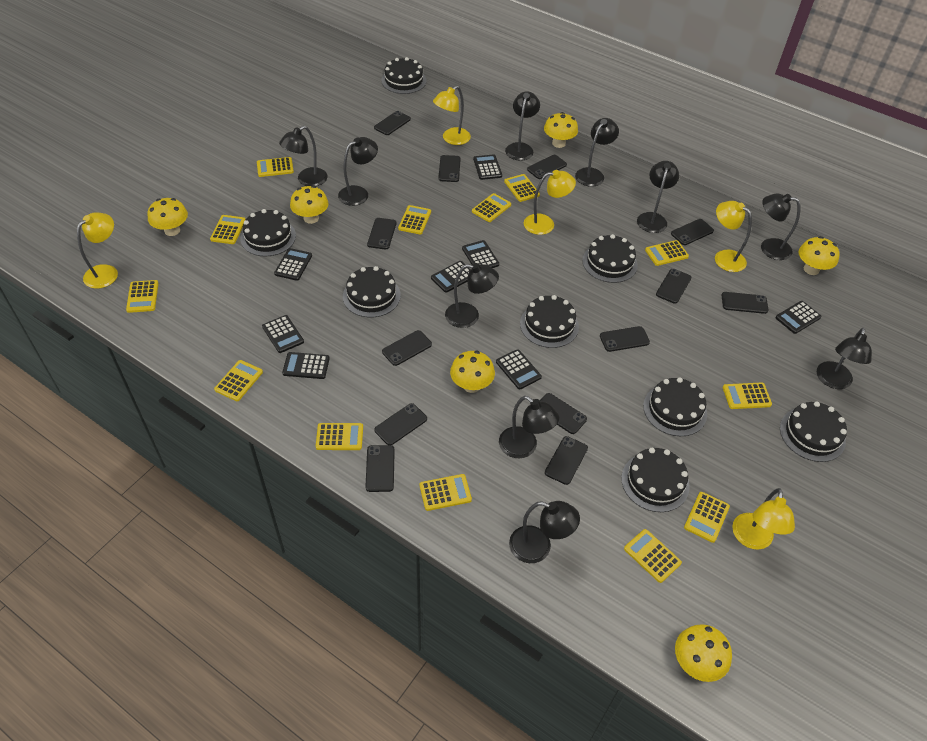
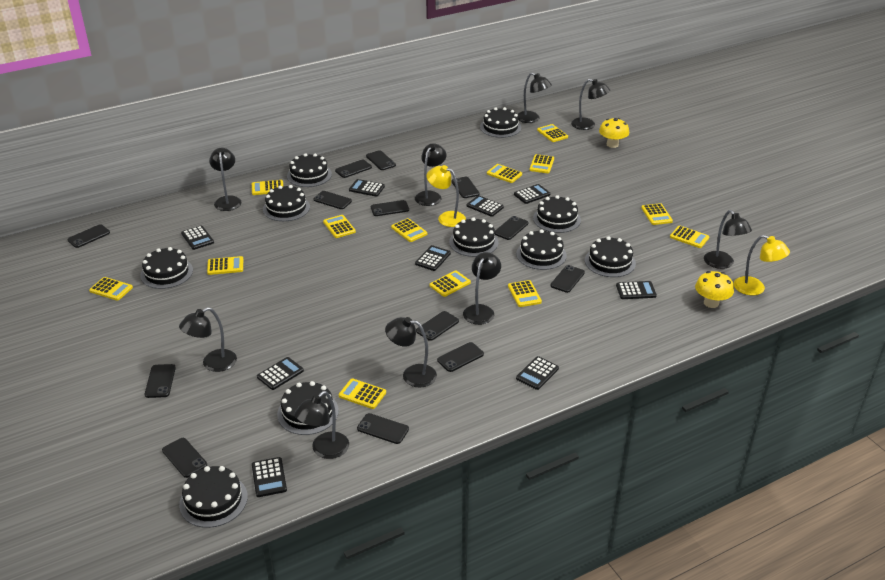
black cake: 8 -> 10
black calculator: 8 -> 9
black lamp: 10 -> 9
yellow lamp: 5 -> 2
yellow mushroom: 6 -> 2

